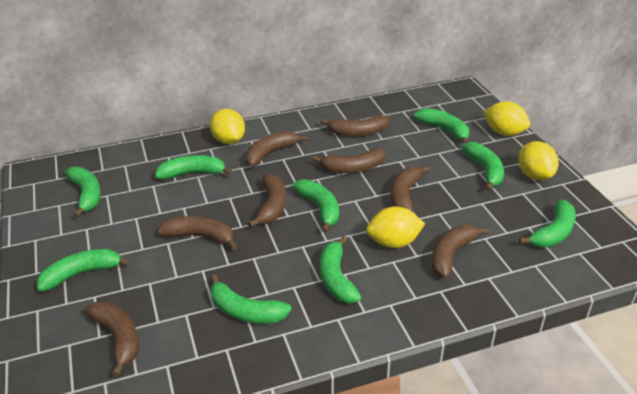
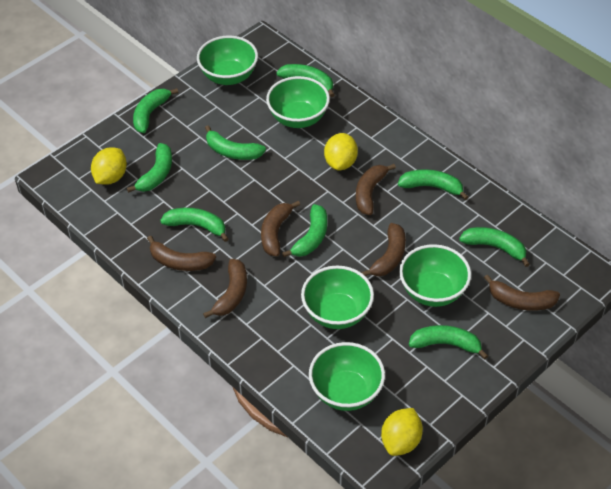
brown banana: 8 -> 6
green bowl: 0 -> 5
yellow lemon: 4 -> 3

